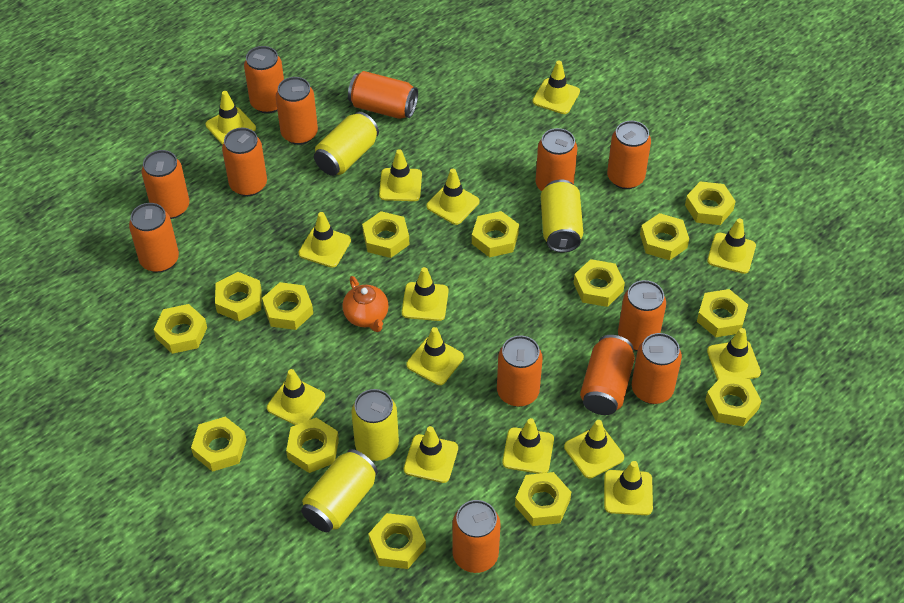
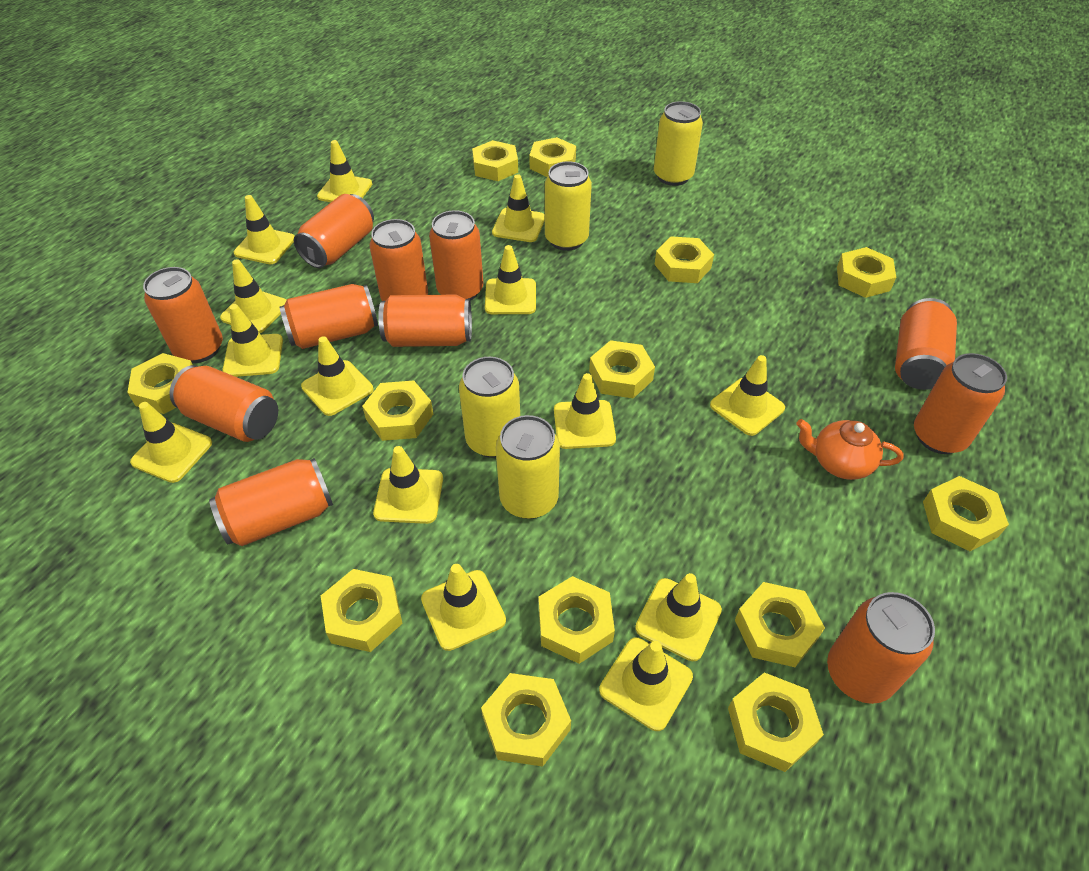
orange can: 13 -> 11
yellow nut: 14 -> 13

